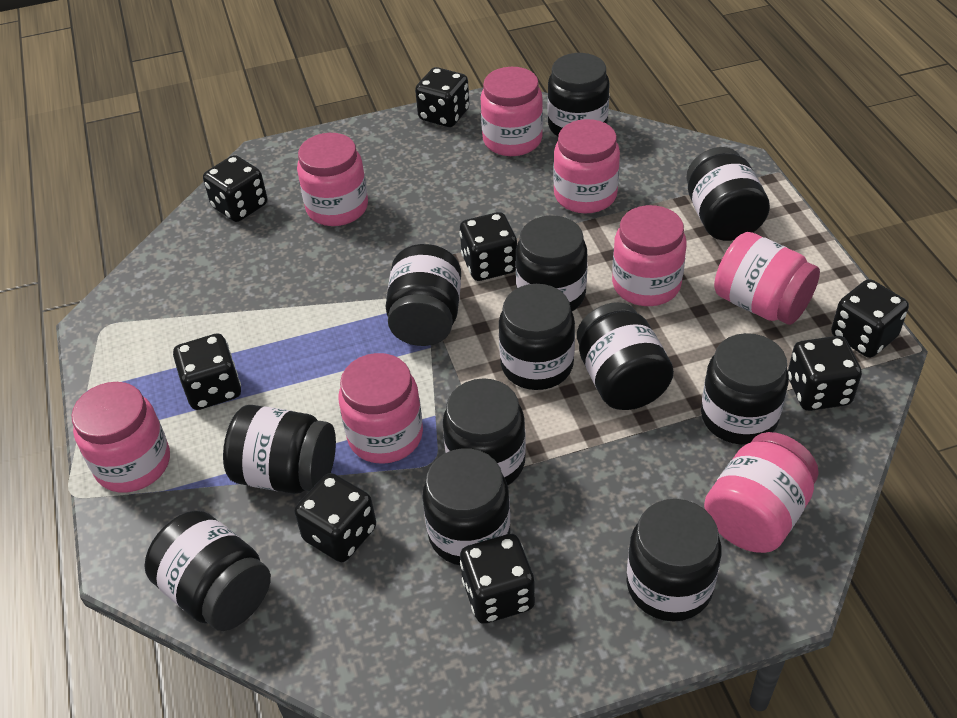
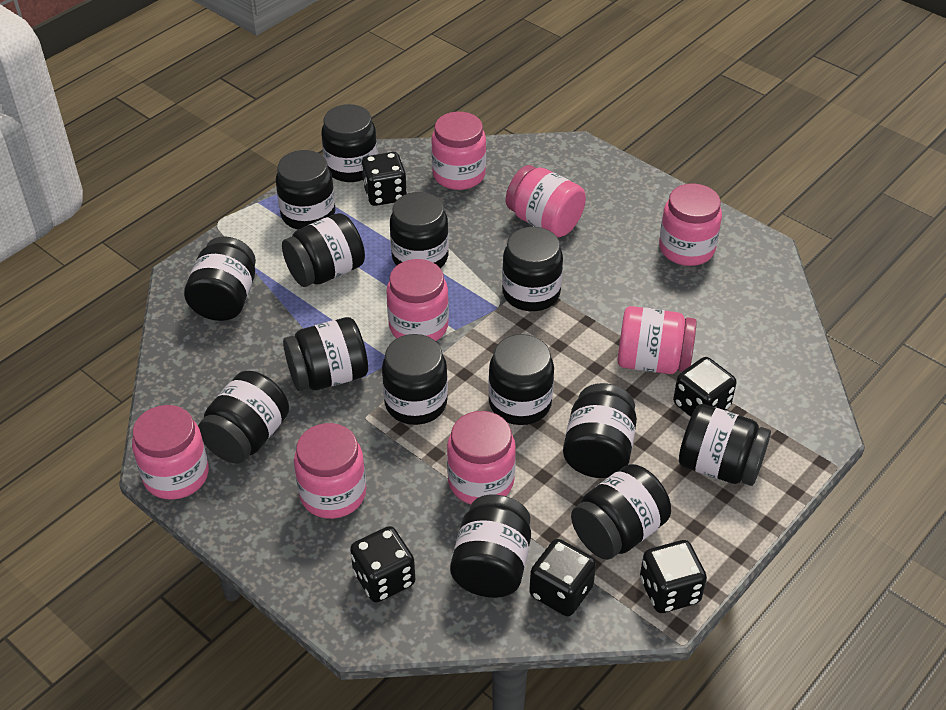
black dice: 8 -> 5
black jar: 12 -> 14

